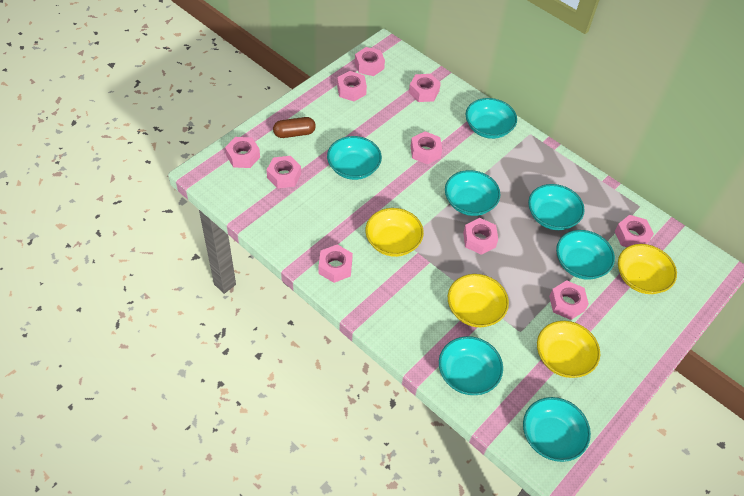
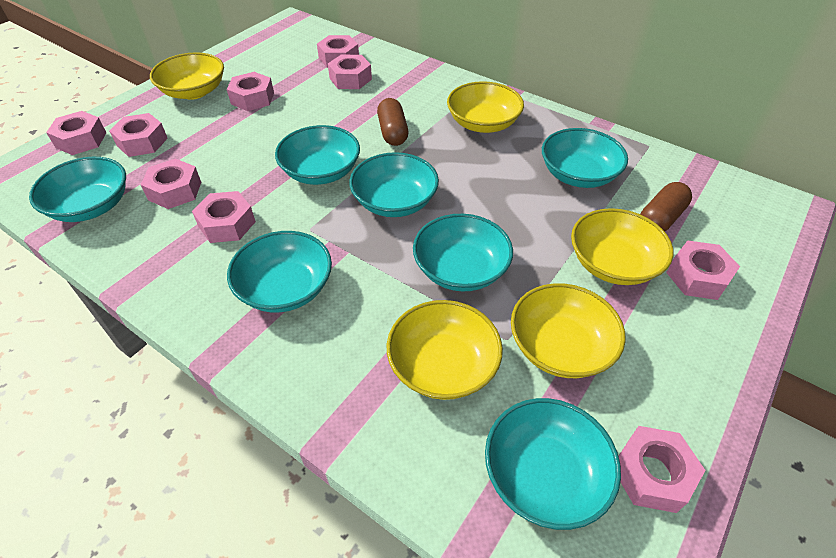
brown capsule: 1 -> 2
pink nut: 10 -> 9
yellow bowl: 4 -> 5

